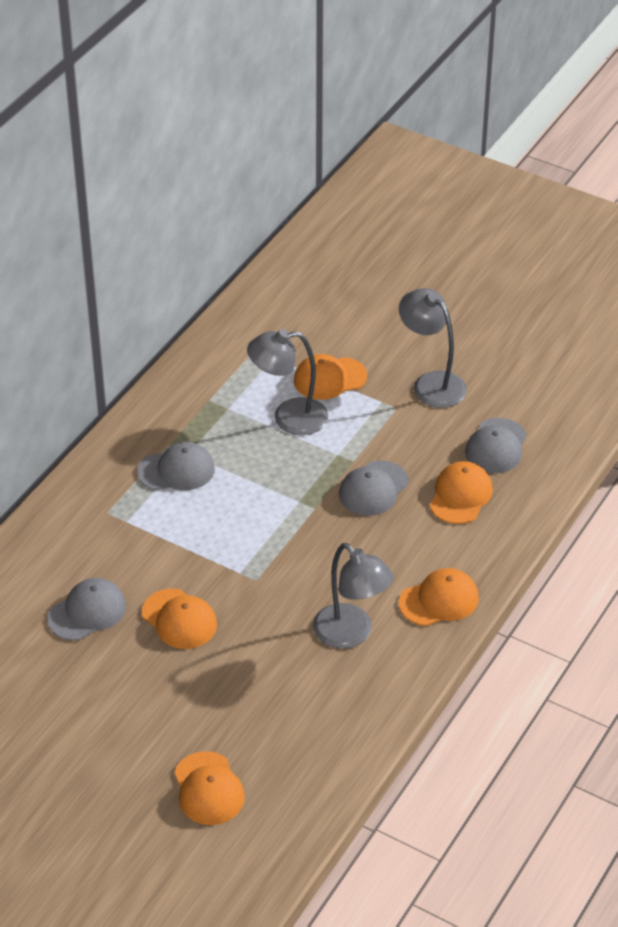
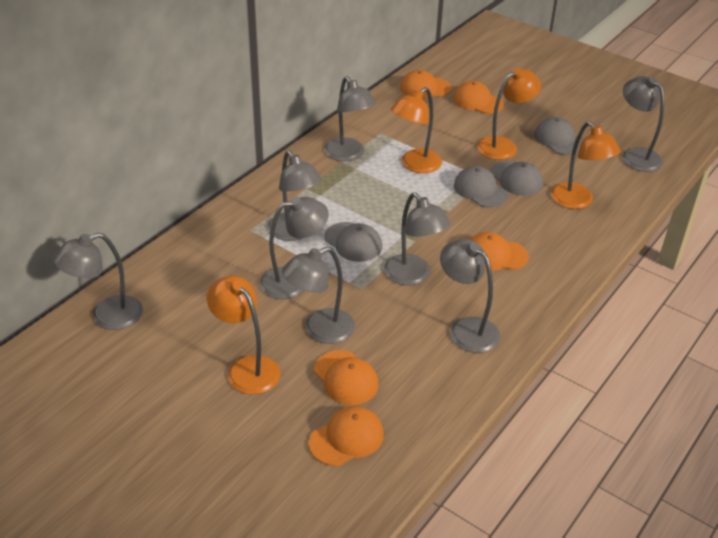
grey lamp: 3 -> 8
orange lamp: 0 -> 4

